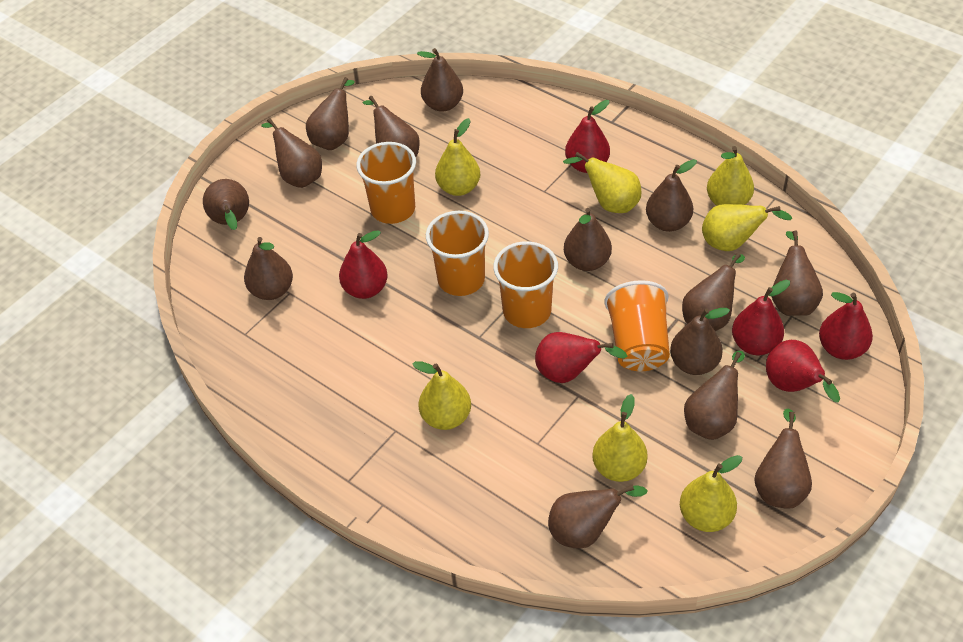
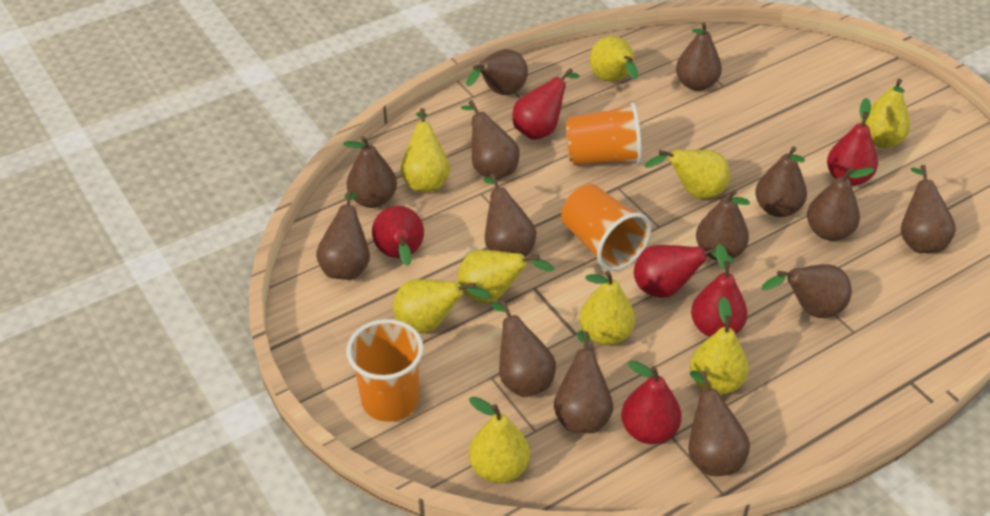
orange cup: 4 -> 3
yellow pear: 7 -> 9

